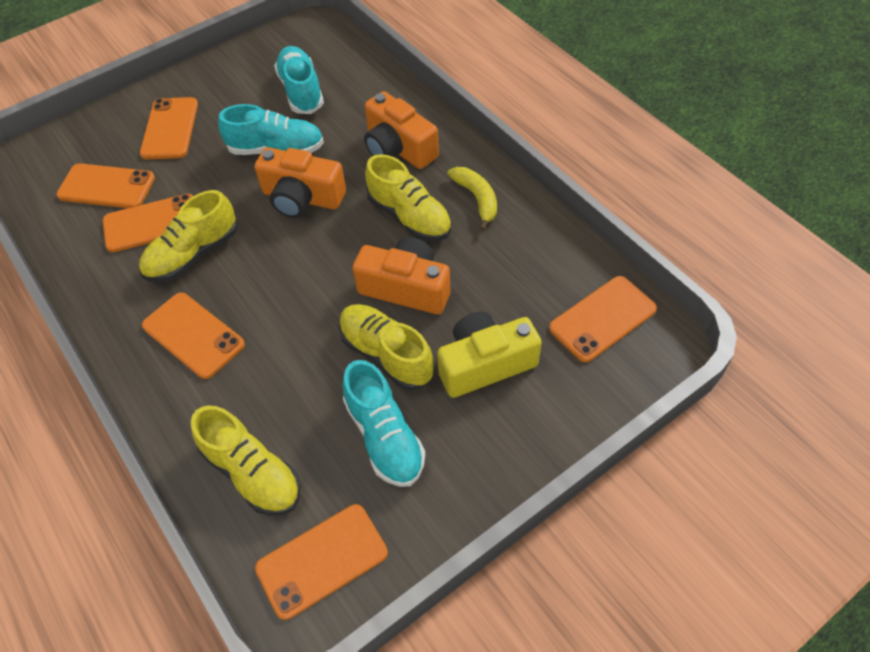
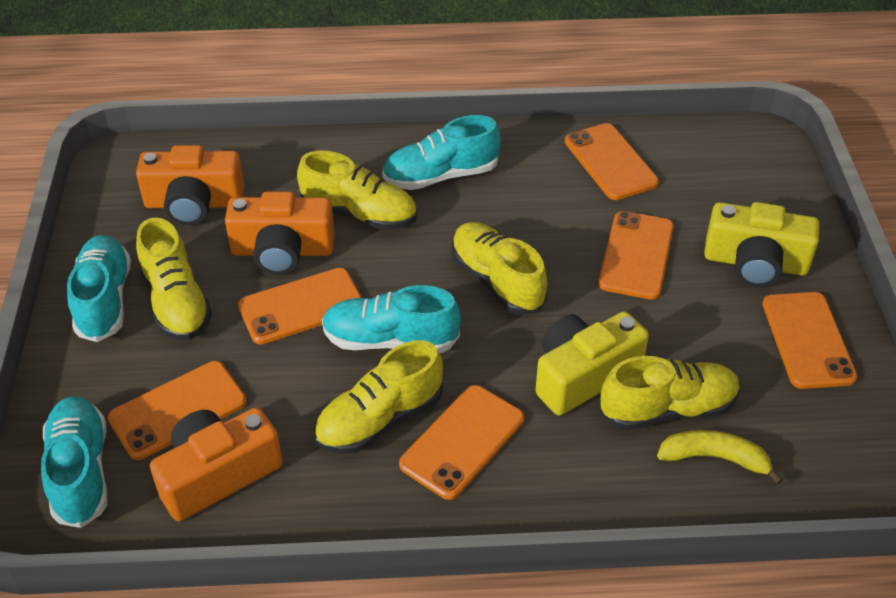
turquoise shoe: 3 -> 4
yellow camera: 1 -> 2
yellow shoe: 4 -> 5

